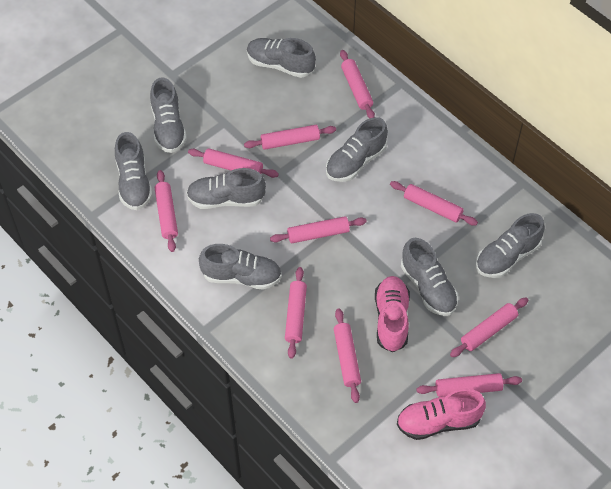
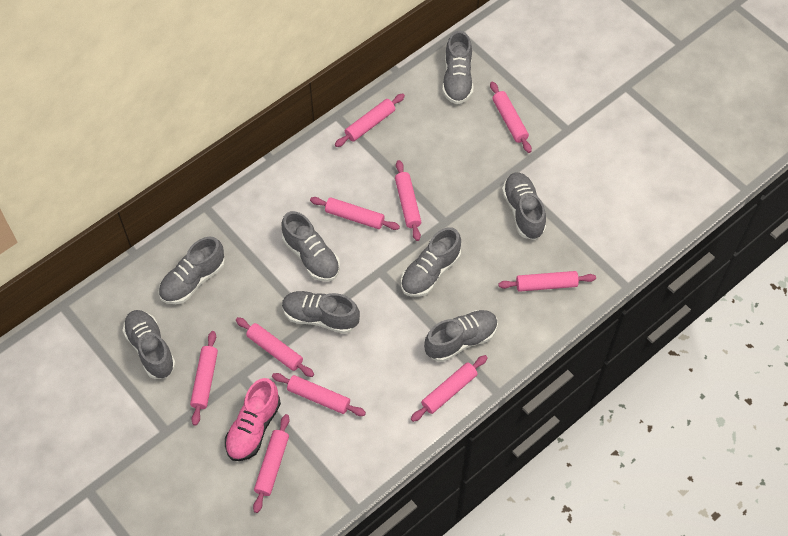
pink shoe: 2 -> 1

